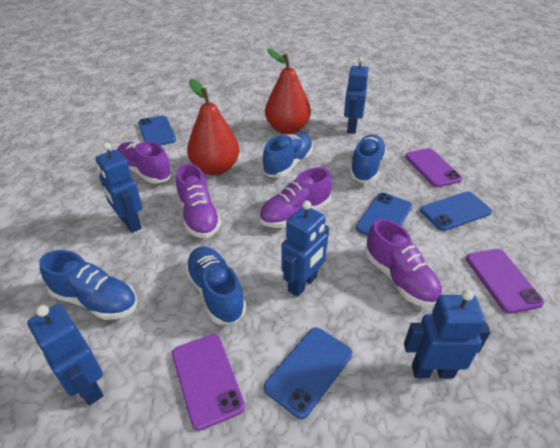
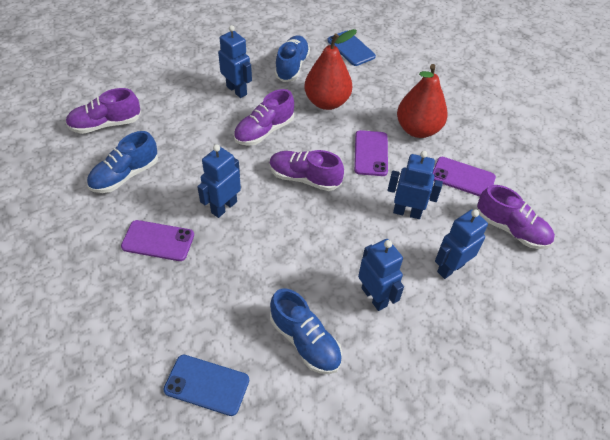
blue phone: 4 -> 2
blue shoe: 4 -> 3

